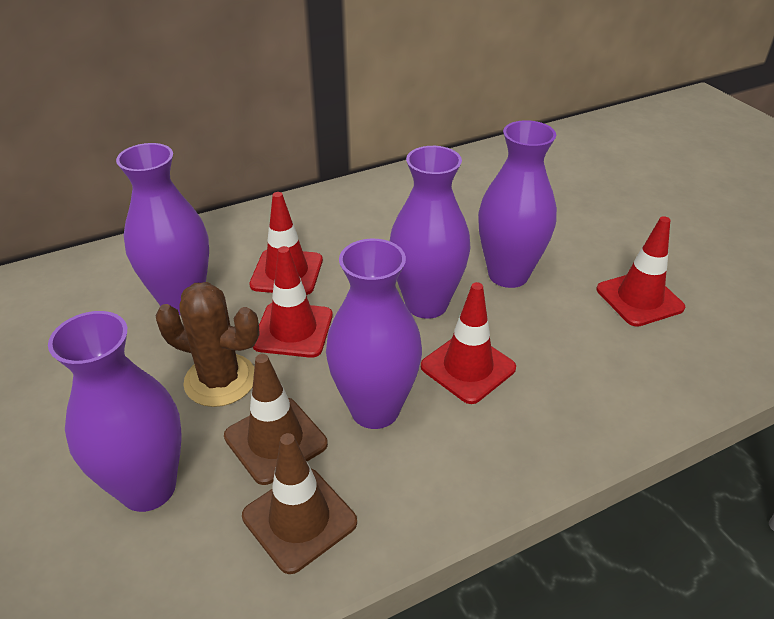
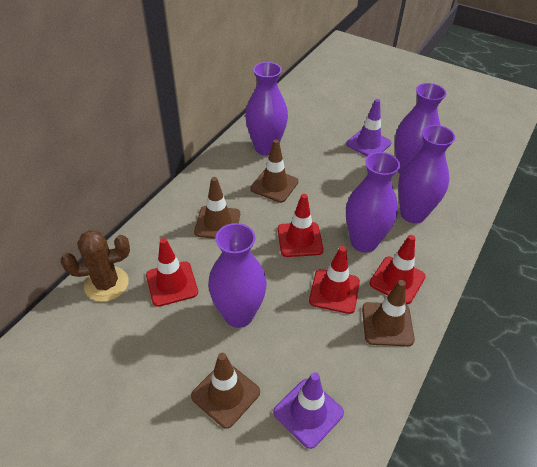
brown traffic cone: 2 -> 4
purple traffic cone: 0 -> 2

